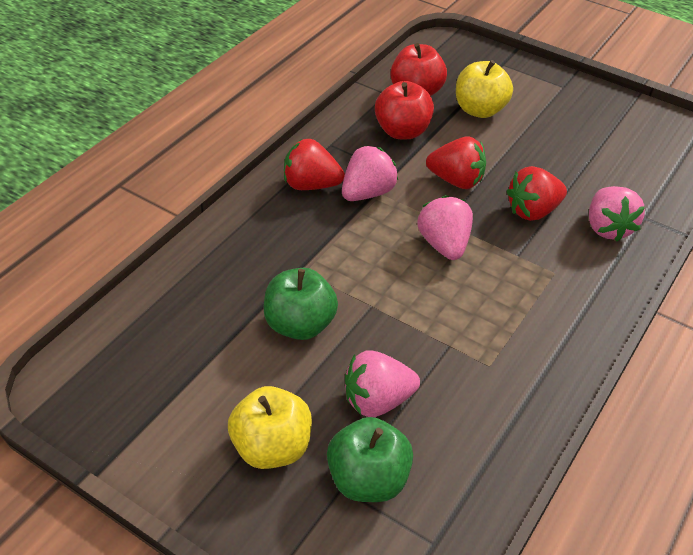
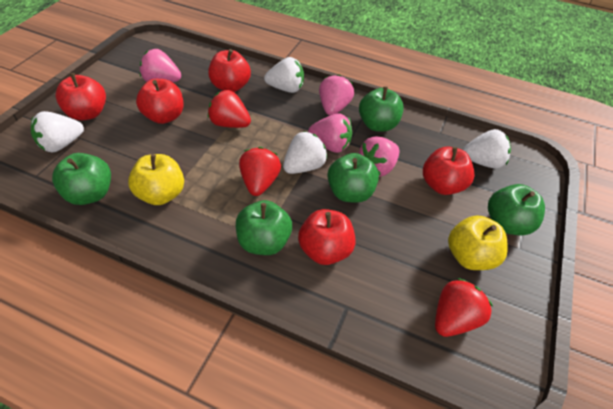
green apple: 2 -> 5
red apple: 2 -> 5
white strawberry: 0 -> 4

